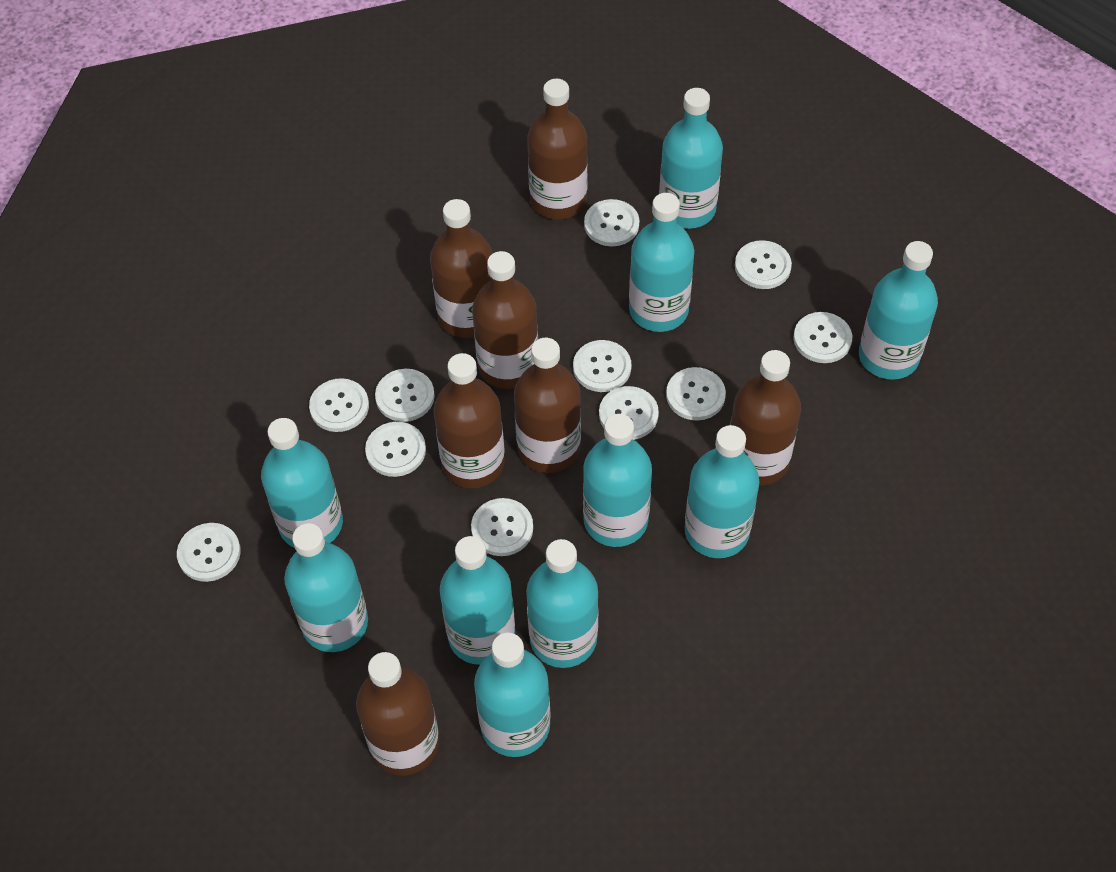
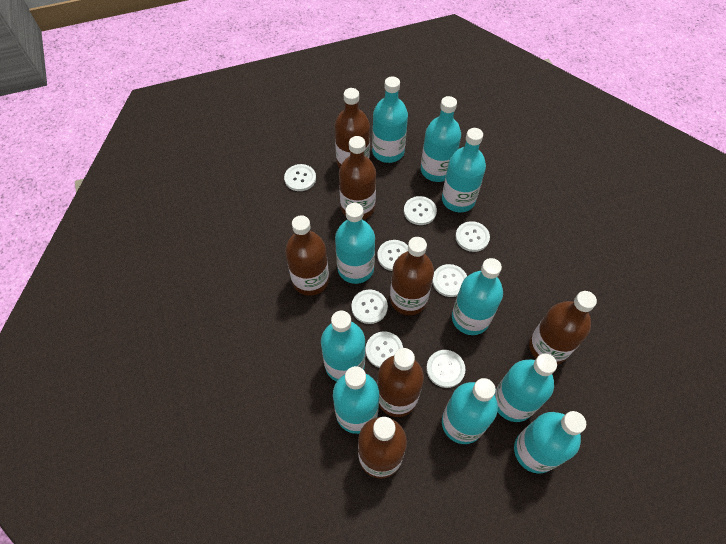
white button: 11 -> 8

